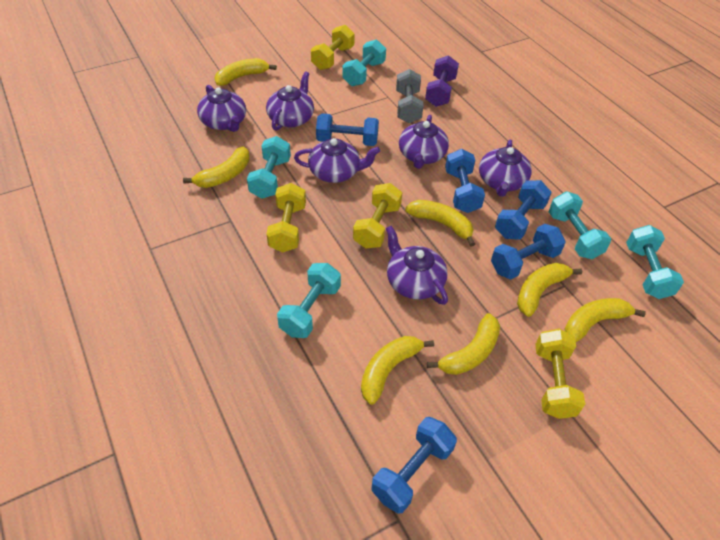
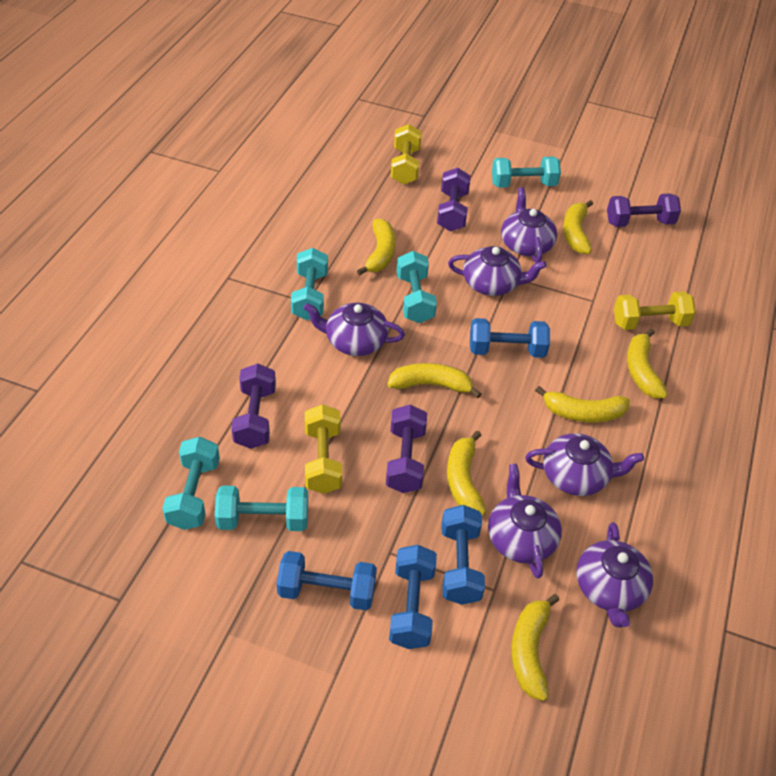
blue dumbbell: 5 -> 4
grey dumbbell: 1 -> 0
purple dumbbell: 1 -> 4
yellow dumbbell: 4 -> 3

